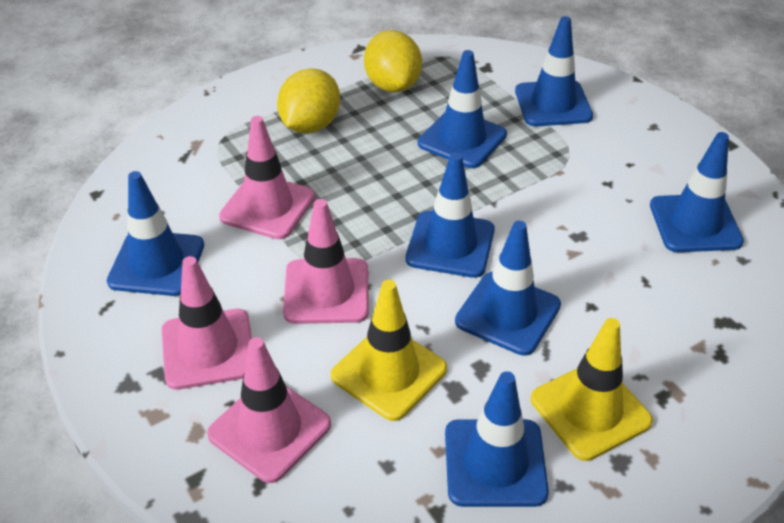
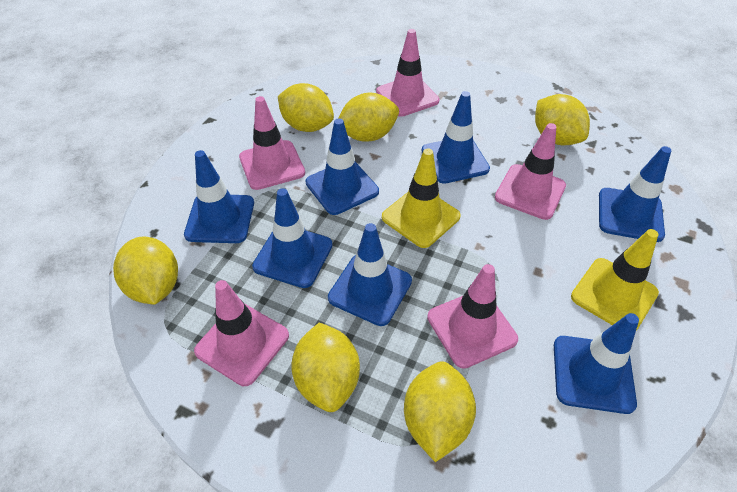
pink traffic cone: 4 -> 5
yellow lemon: 2 -> 6

